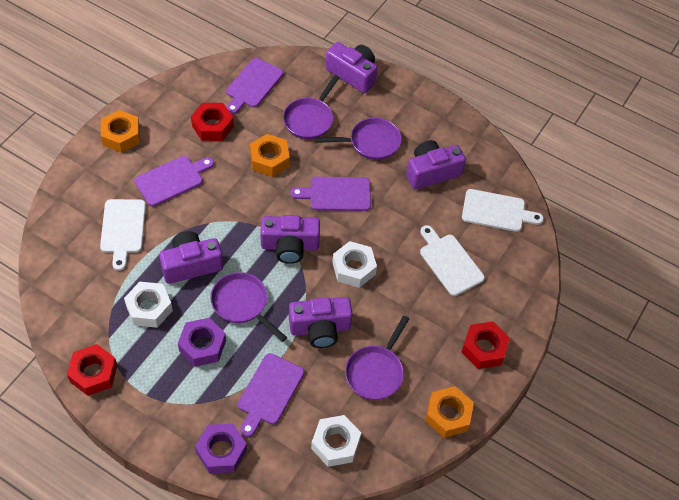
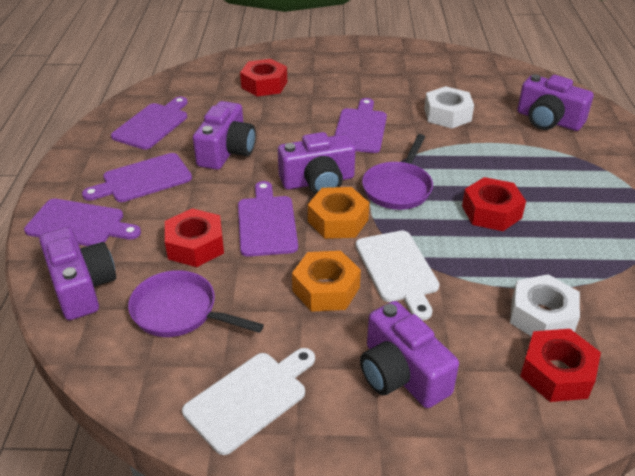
orange nut: 3 -> 2
purple cutting board: 4 -> 5
purple nut: 2 -> 0
purple pan: 4 -> 2
red nut: 3 -> 4
white cutting board: 3 -> 2
white nut: 3 -> 2

